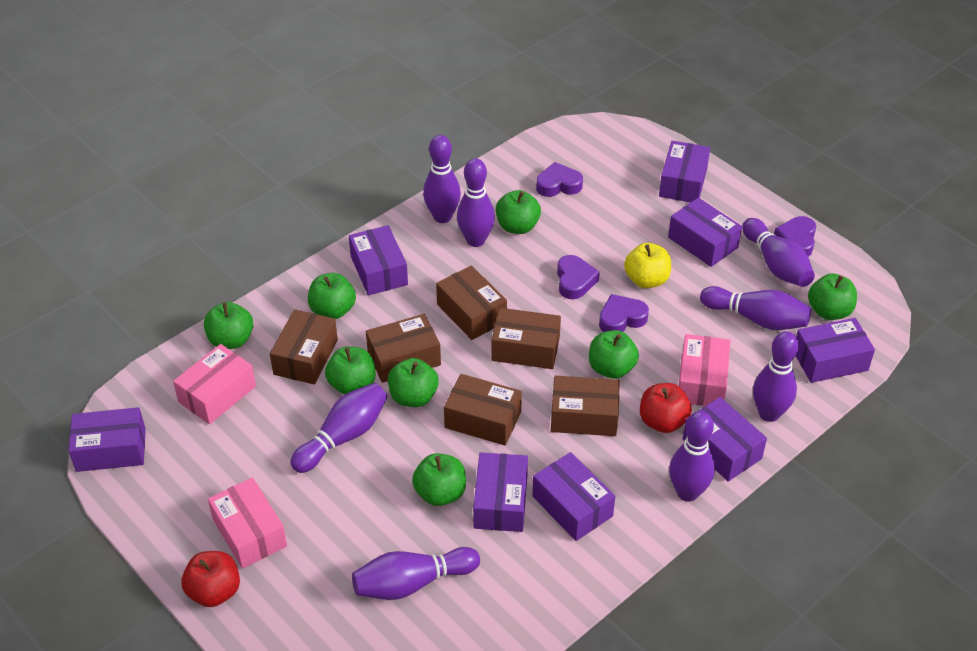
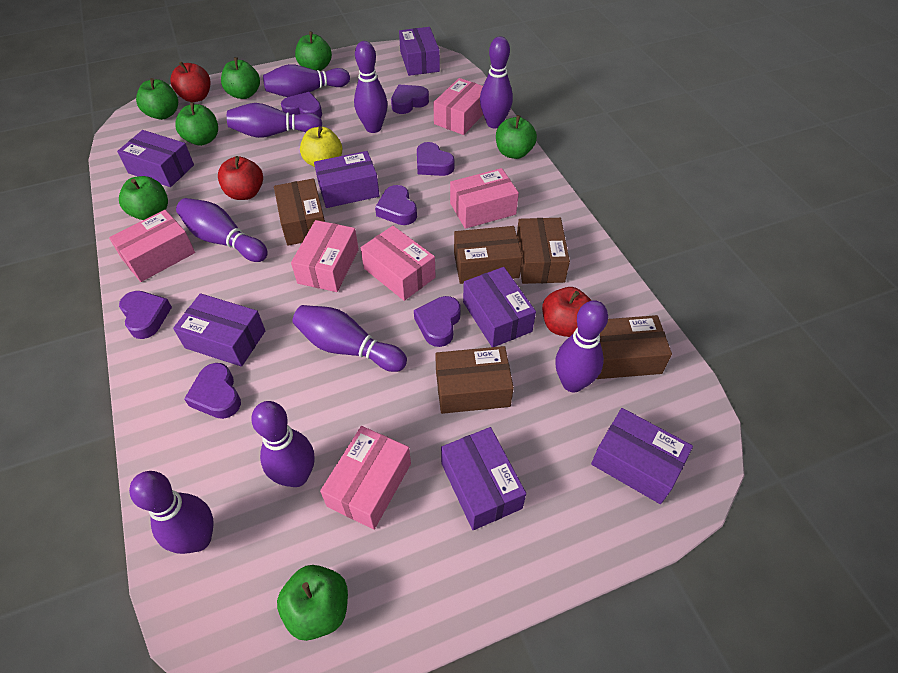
brown box: 6 -> 5
green apple: 8 -> 7
pink box: 3 -> 6
purple bowling pin: 8 -> 9
purple box: 8 -> 7
purple heart: 4 -> 7
red apple: 2 -> 3

